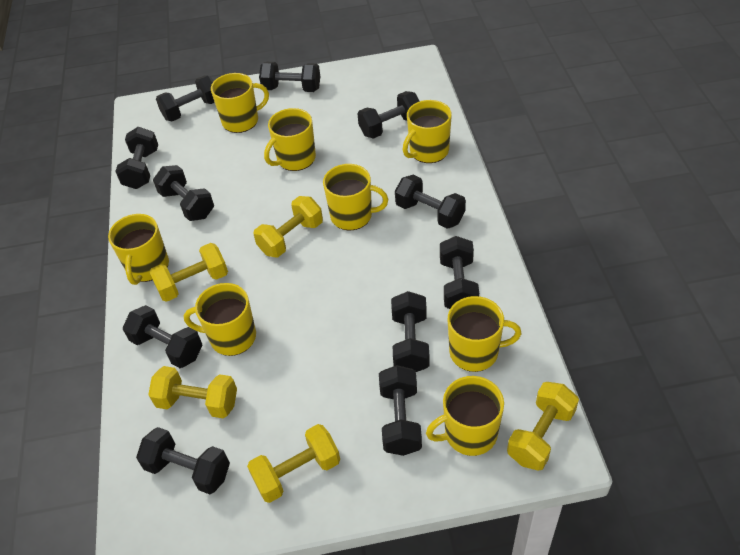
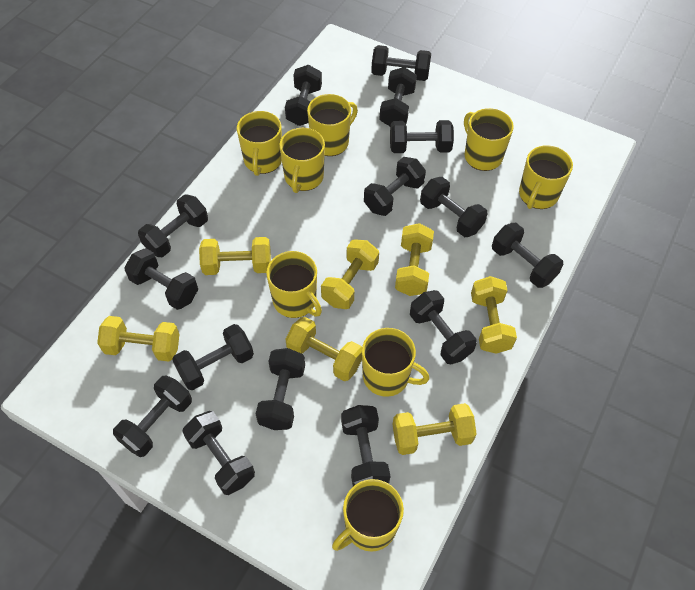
black dumbbell: 11 -> 15
yellow dumbbell: 5 -> 7

